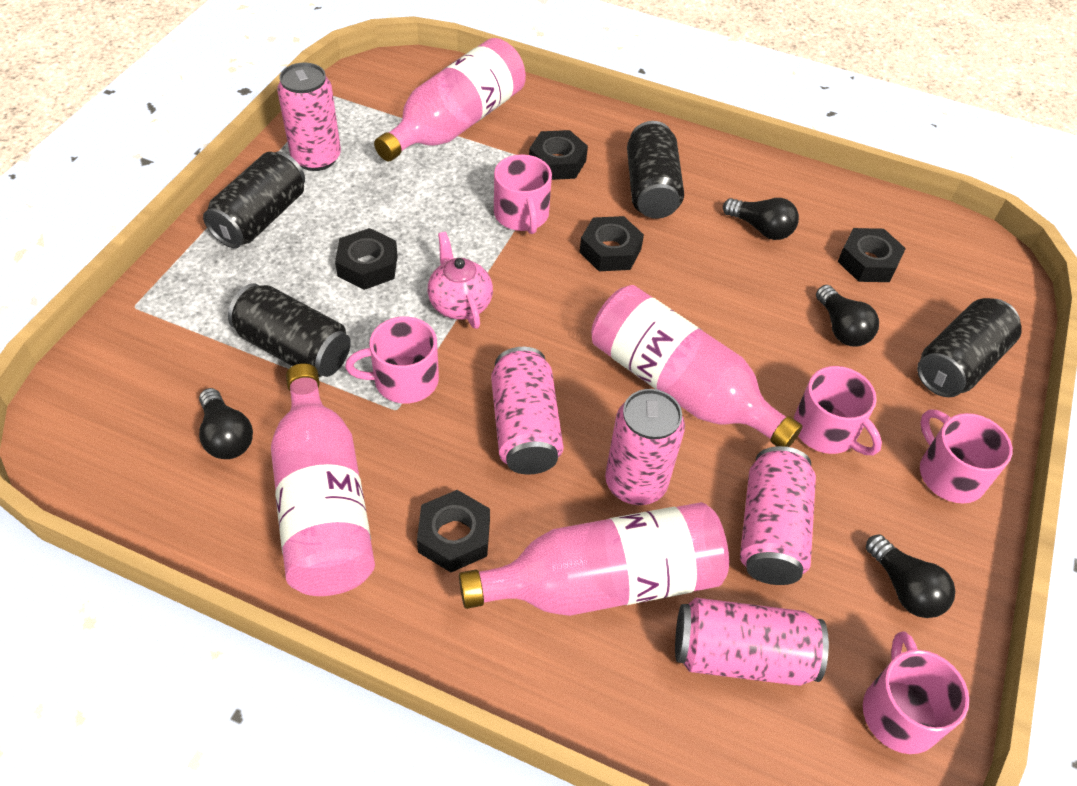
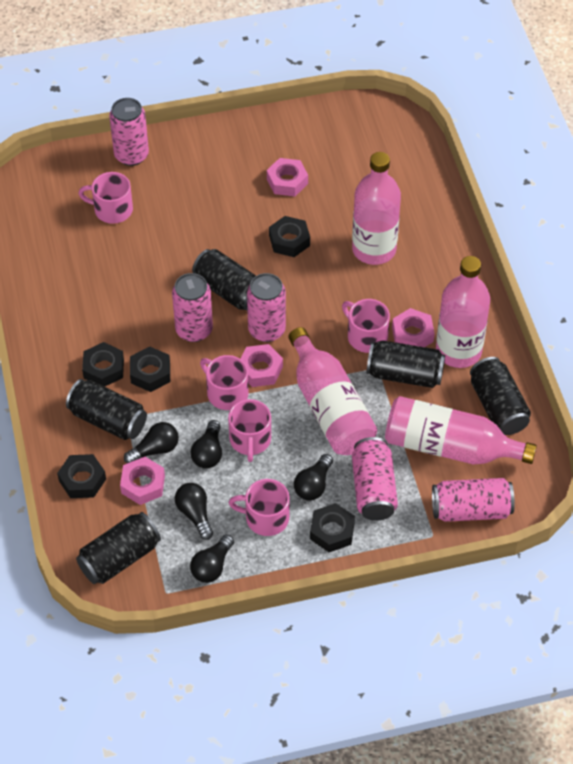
black can: 4 -> 5
black light bulb: 4 -> 5
pink nut: 0 -> 4
pink teapot: 1 -> 0

